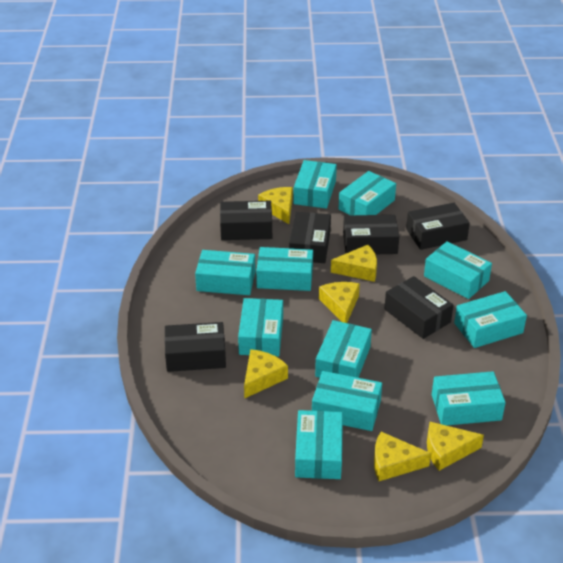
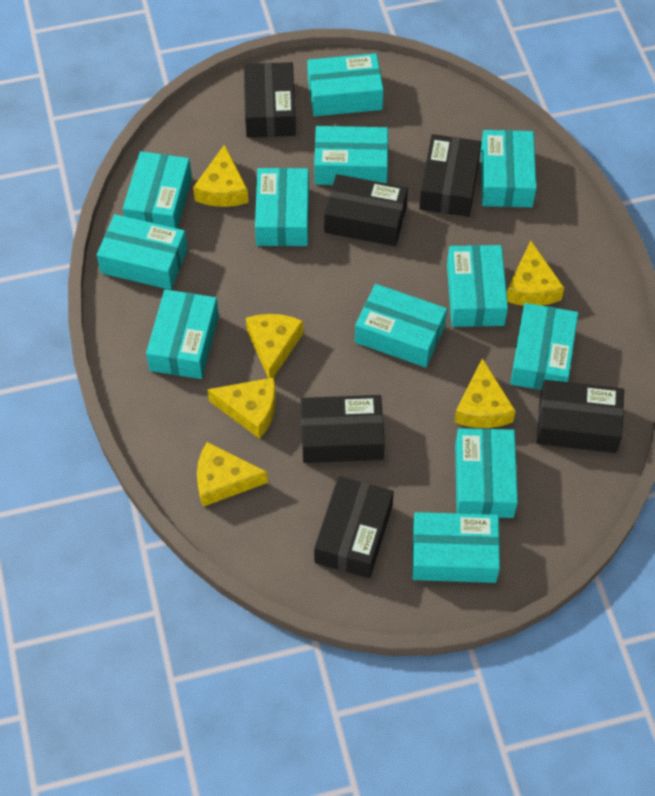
turquoise box: 11 -> 12

